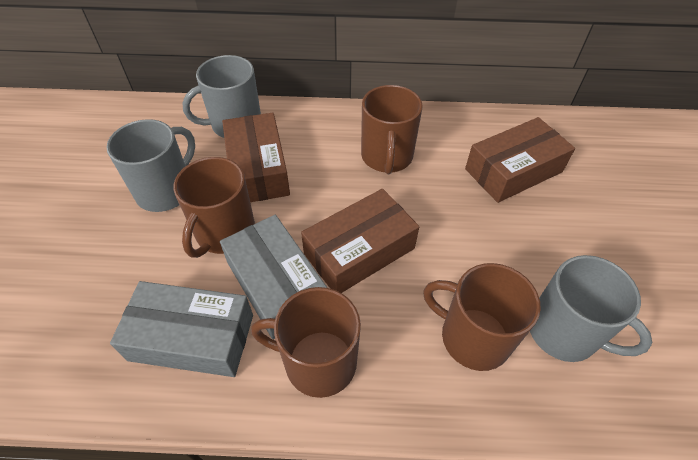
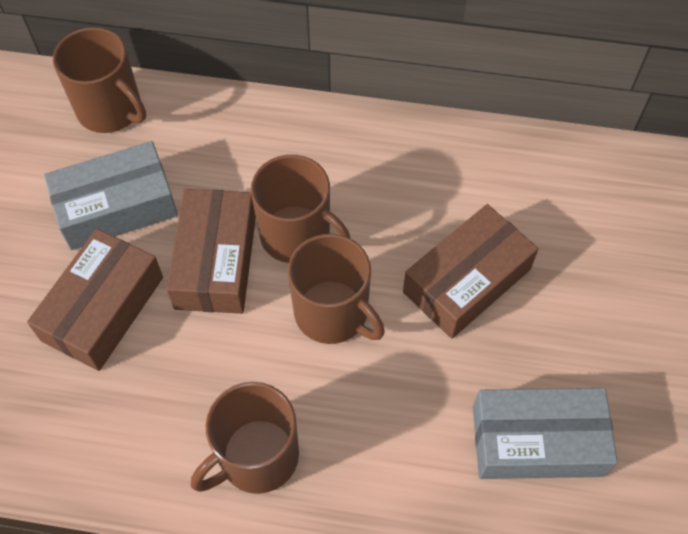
grey mug: 3 -> 0

